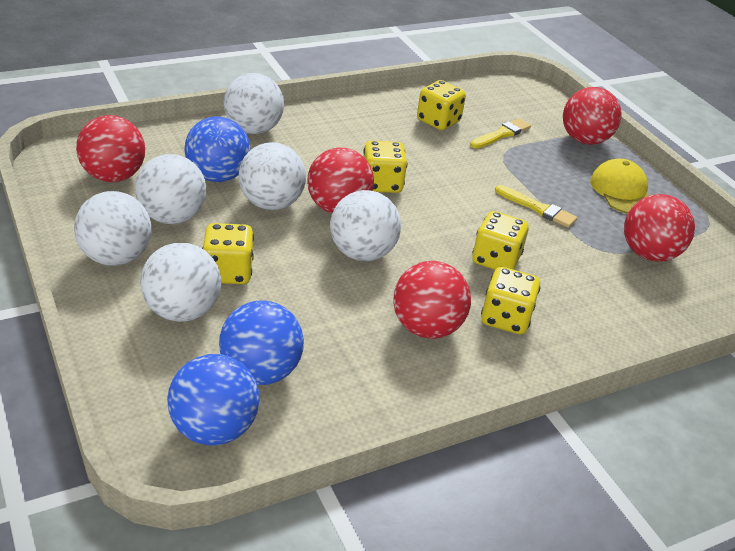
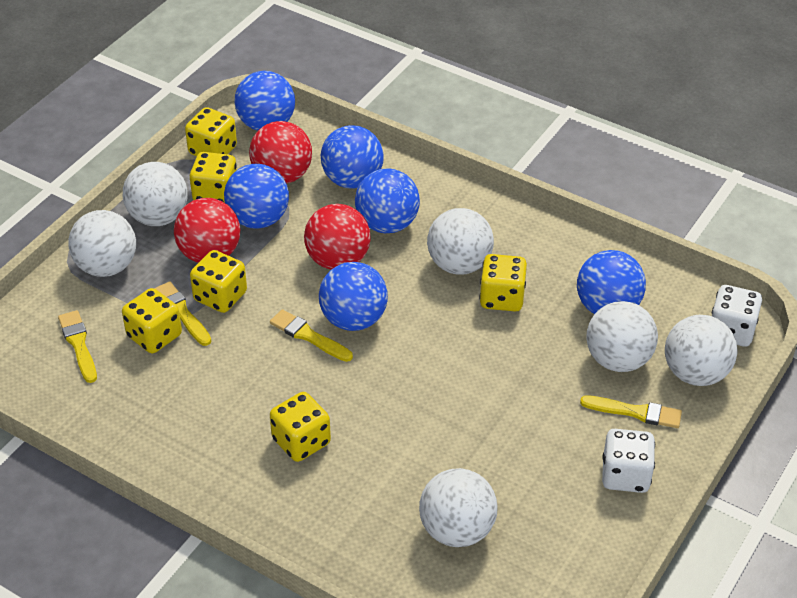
blue ball: 3 -> 6
red ball: 5 -> 3
white dice: 0 -> 2
yellow brush: 2 -> 4
yellow cap: 1 -> 0
yellow dice: 5 -> 6

